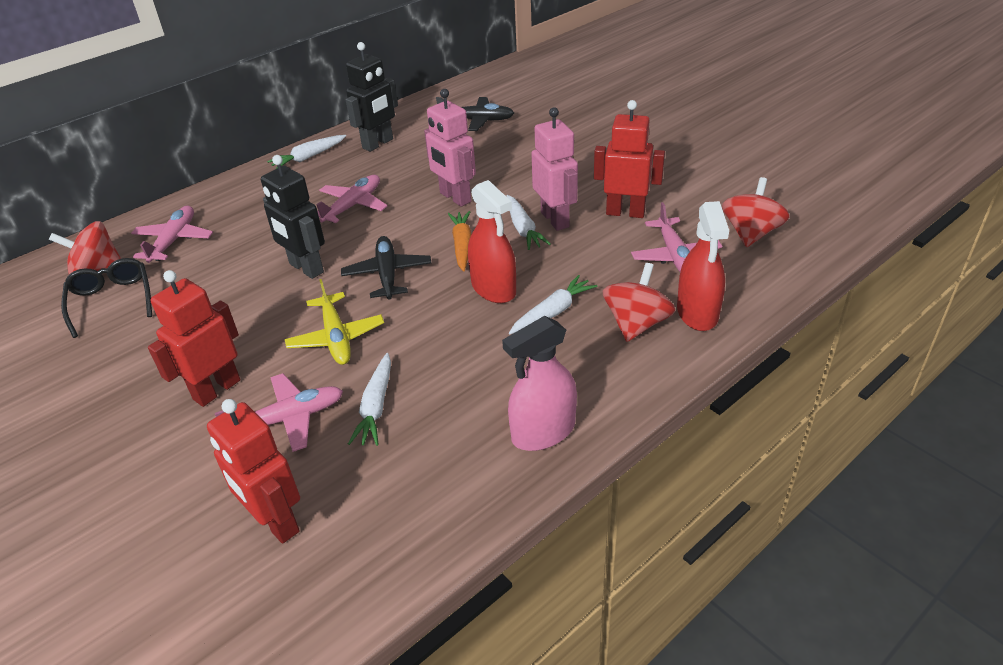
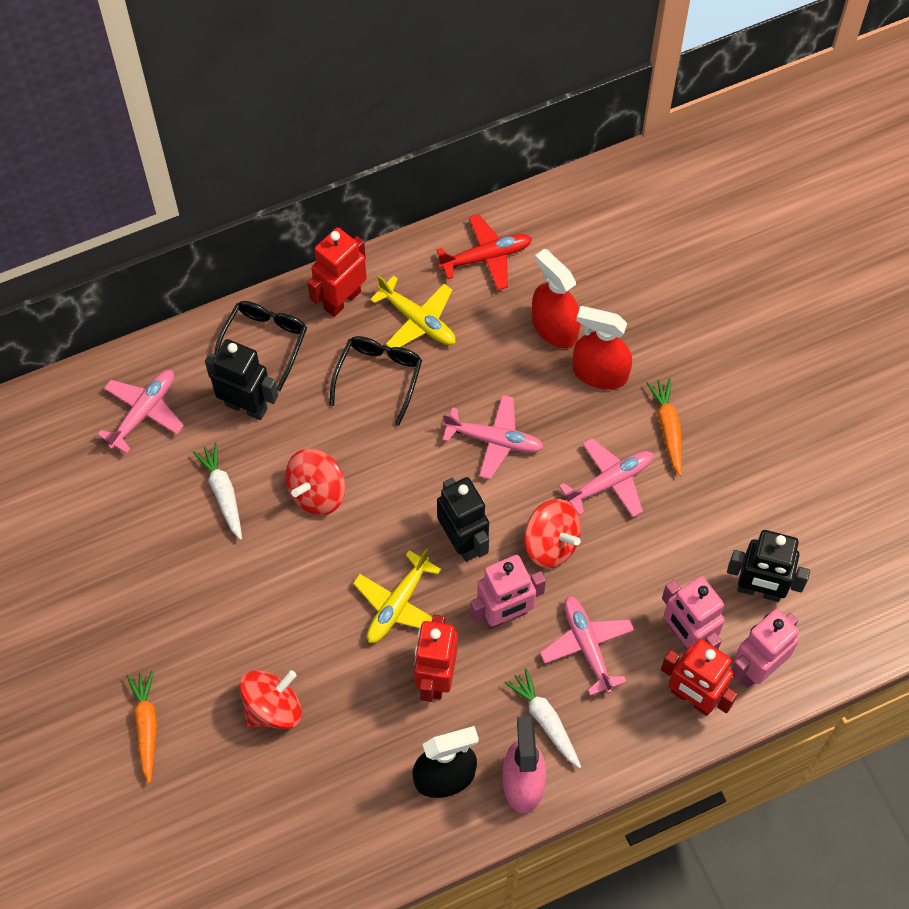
black glasses: 1 -> 2
black plane: 2 -> 0
black robot: 2 -> 3
black spray bottle: 0 -> 1
orange carrot: 1 -> 2
pink robot: 2 -> 3
red plane: 0 -> 1
white carrot: 4 -> 2
yellow plane: 1 -> 2

